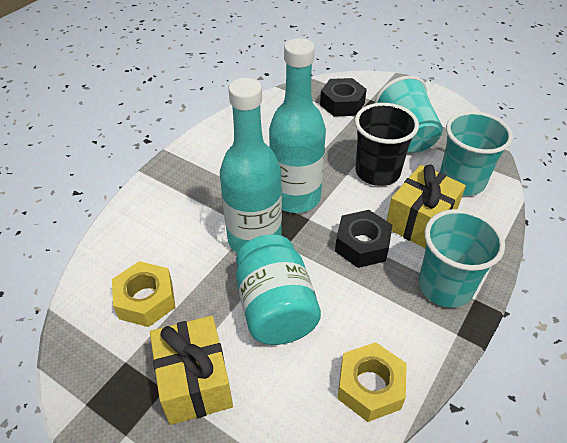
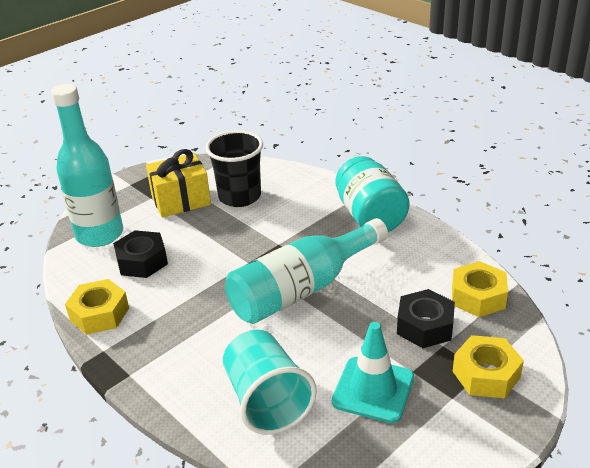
turquoise cup: 3 -> 1
turquoise traffic cone: 0 -> 1
yellow gift: 2 -> 1
yellow nut: 2 -> 3

